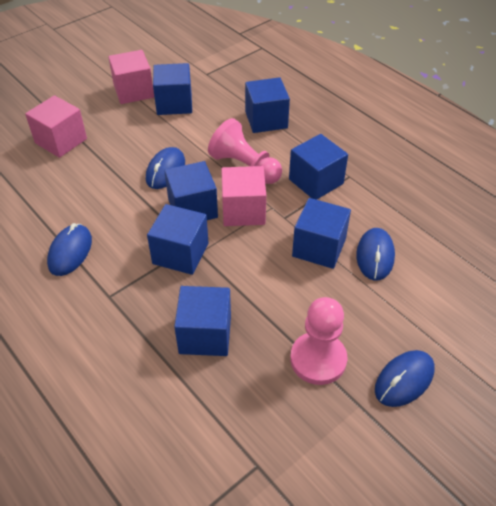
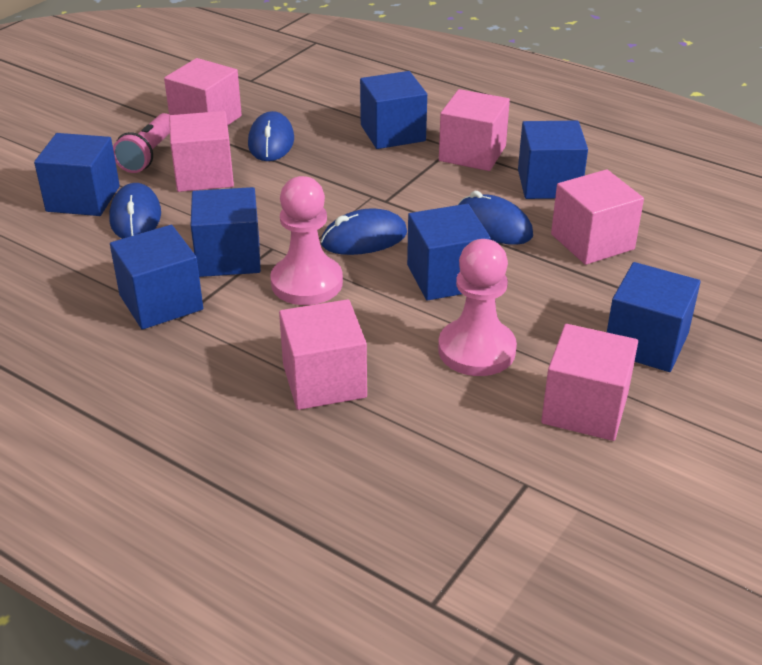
pink cube: 3 -> 6
pink flashlight: 0 -> 1

